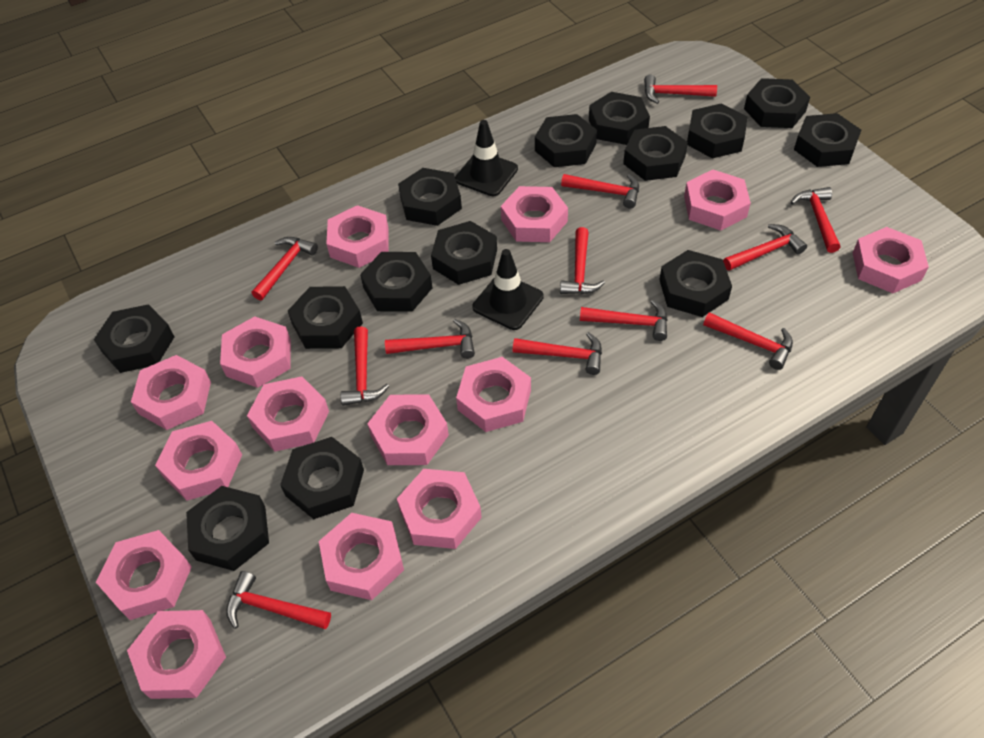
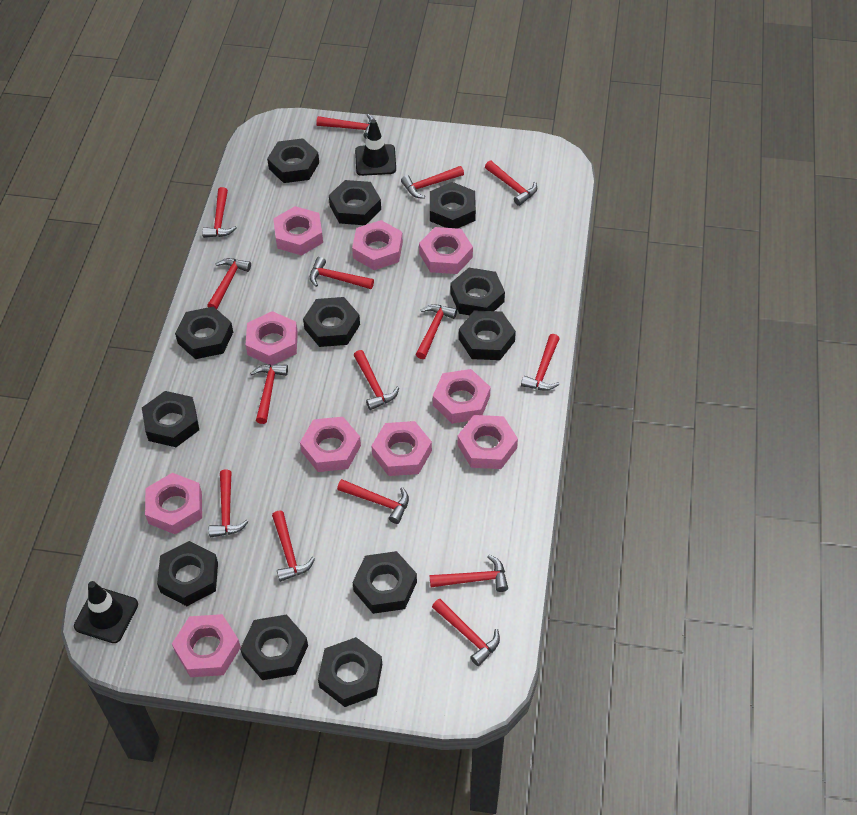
black nut: 14 -> 12
pink nut: 14 -> 10
red hammer: 12 -> 15

